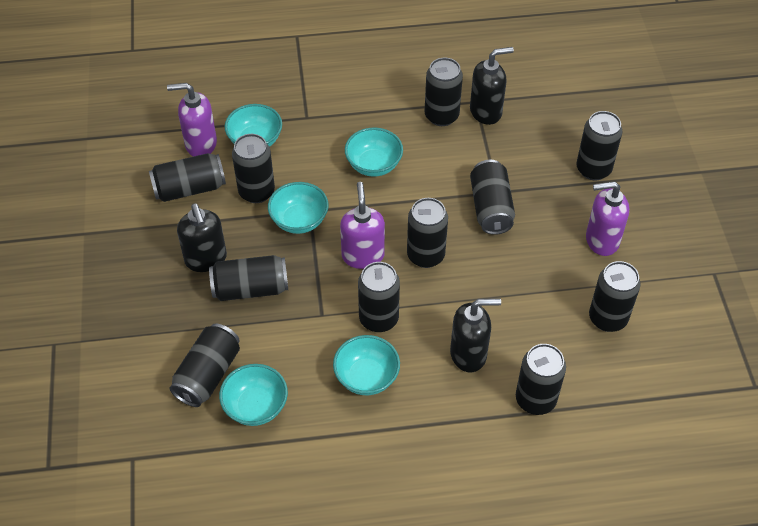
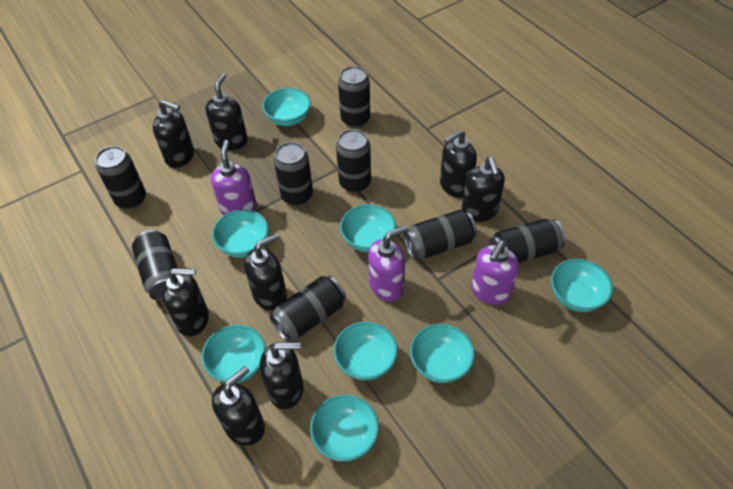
black can: 11 -> 8
black soap dispenser: 3 -> 8
turquoise bowl: 5 -> 8

